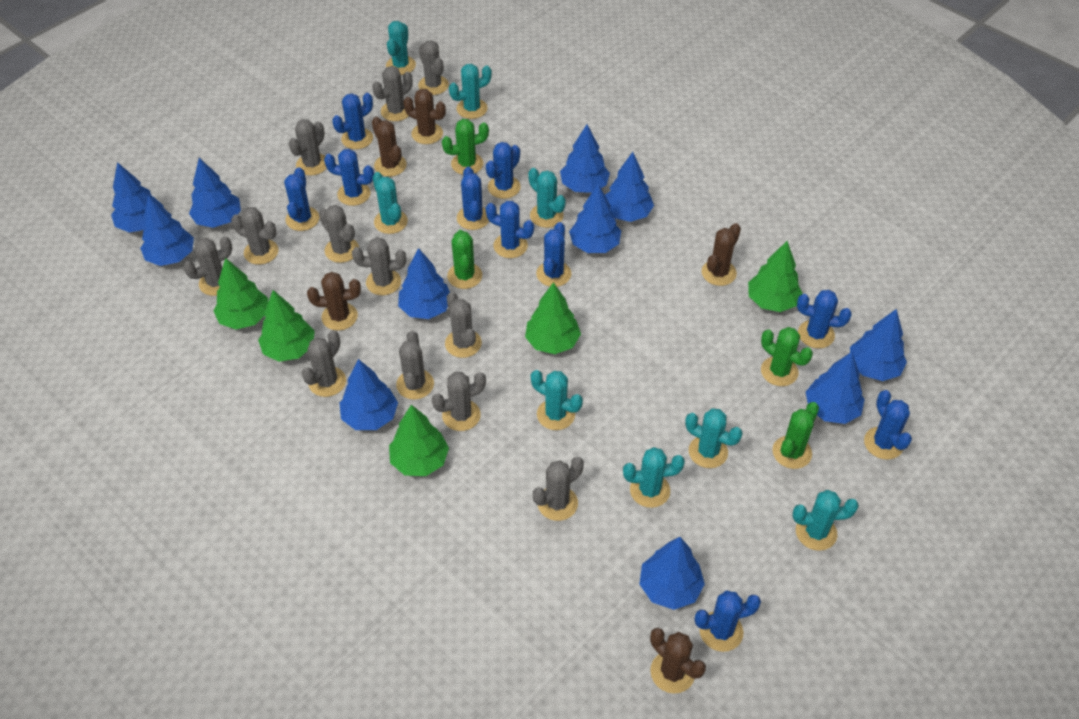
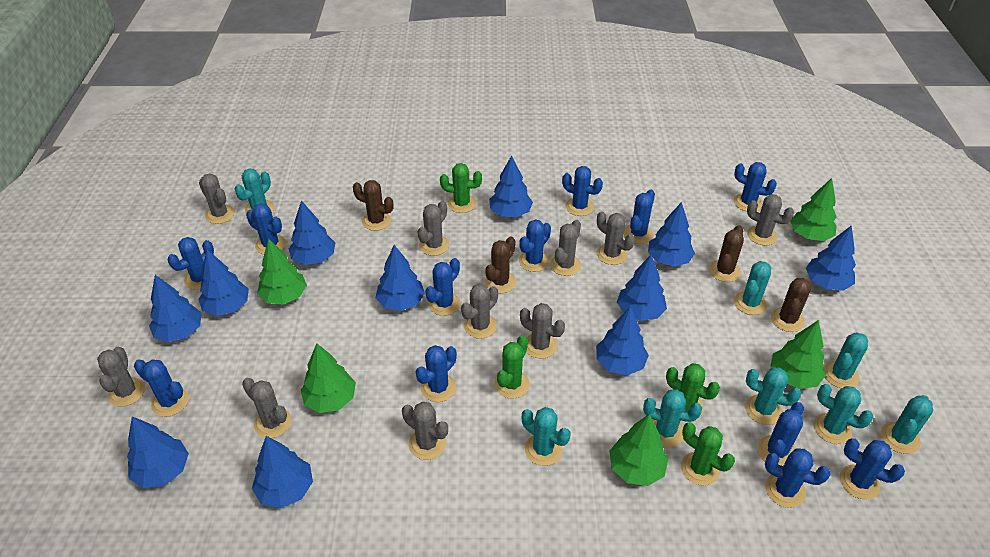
blue cactus: 10 -> 12
brown cactus: 5 -> 4
grey cactus: 12 -> 10

